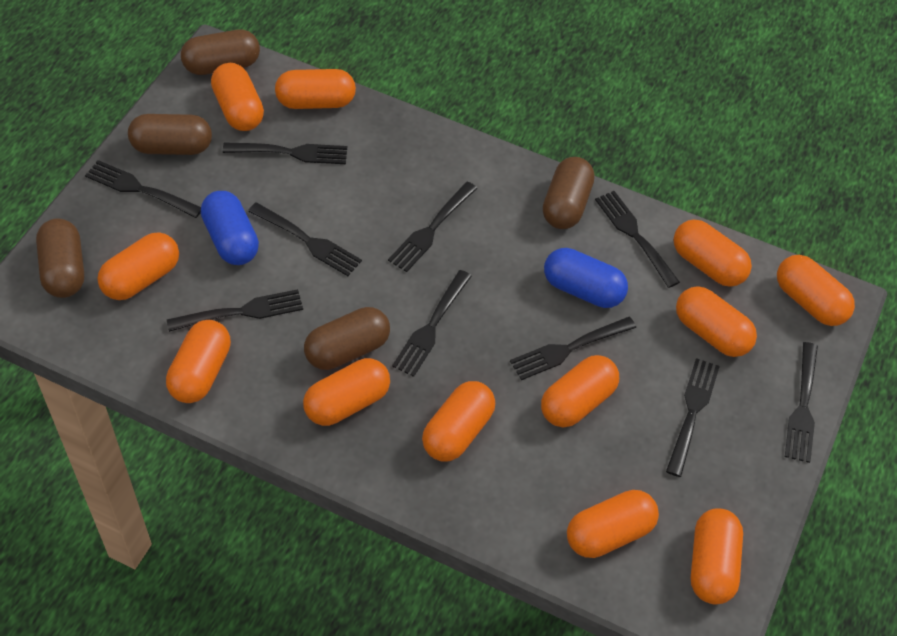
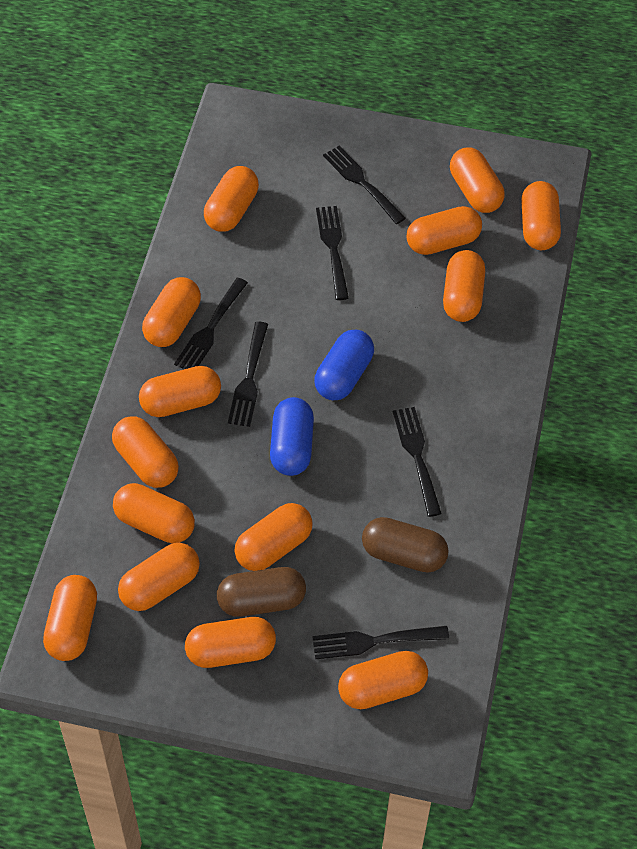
black fork: 10 -> 6
brown capsule: 5 -> 2
orange capsule: 12 -> 14

